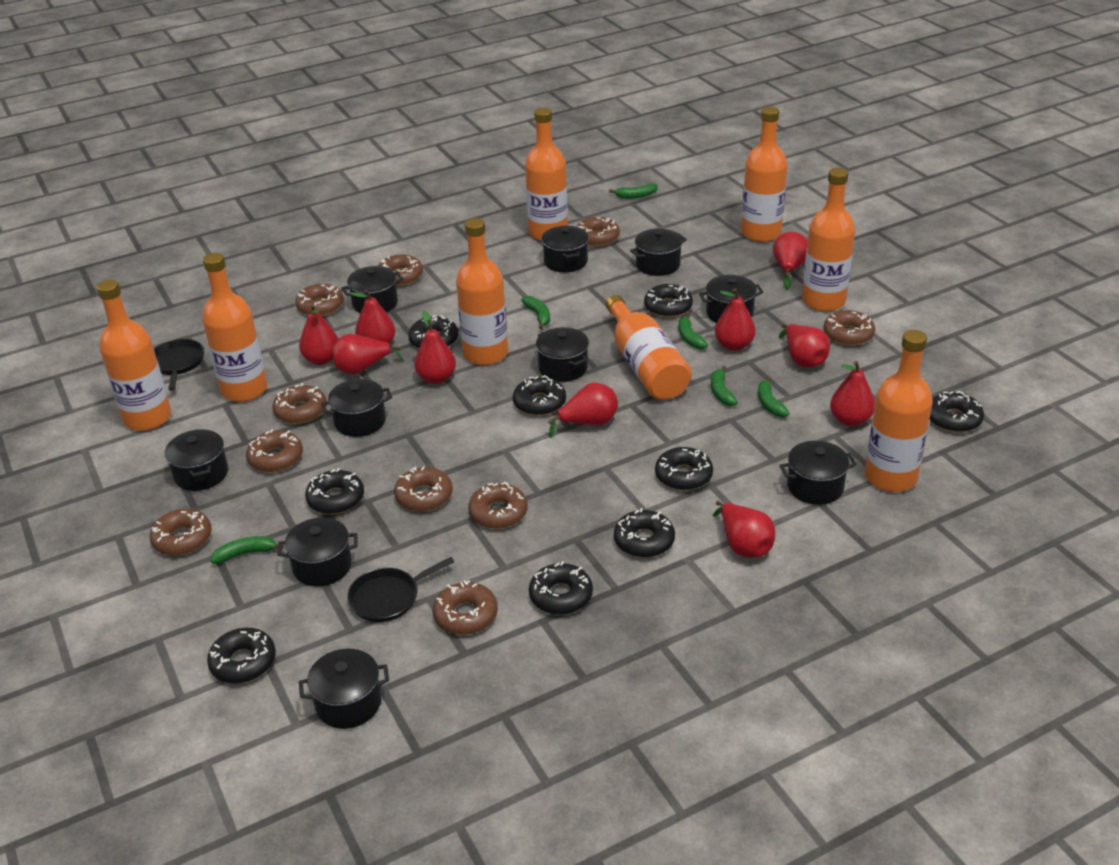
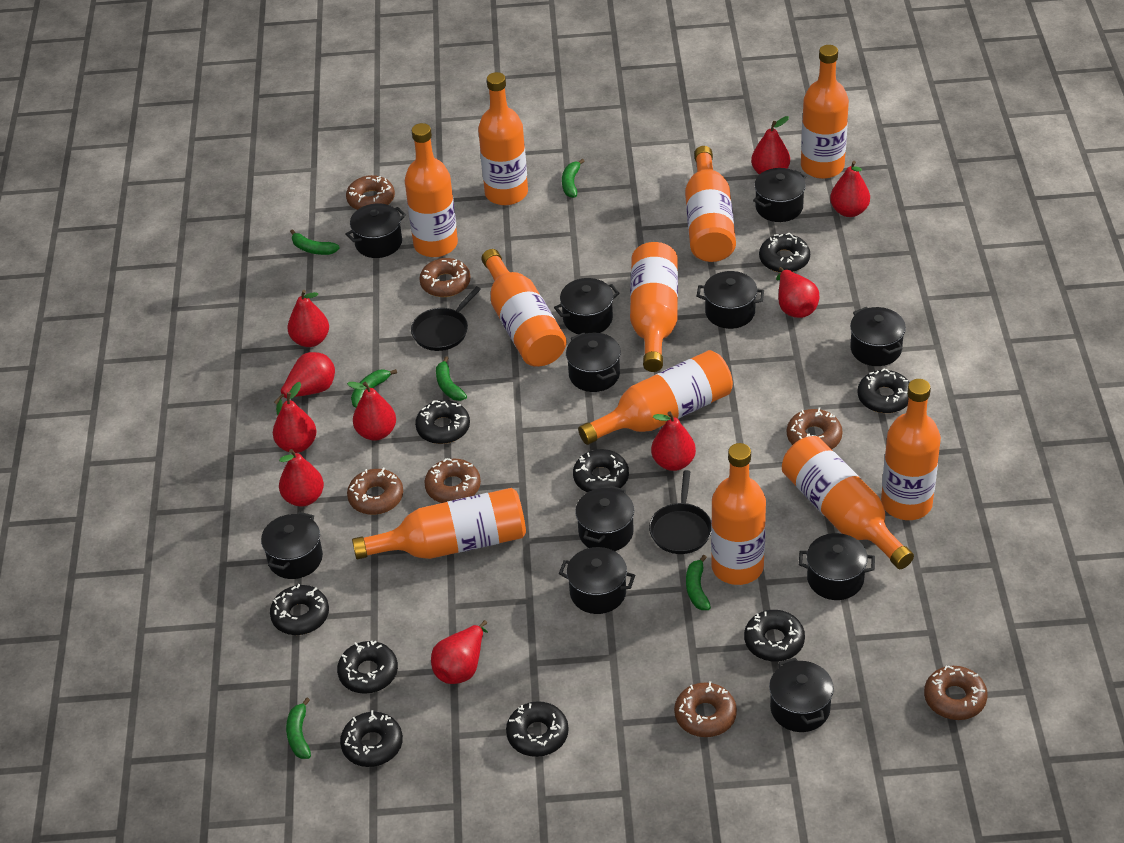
black pot: 10 -> 11
brown donut: 10 -> 7
orange bottle: 8 -> 11

